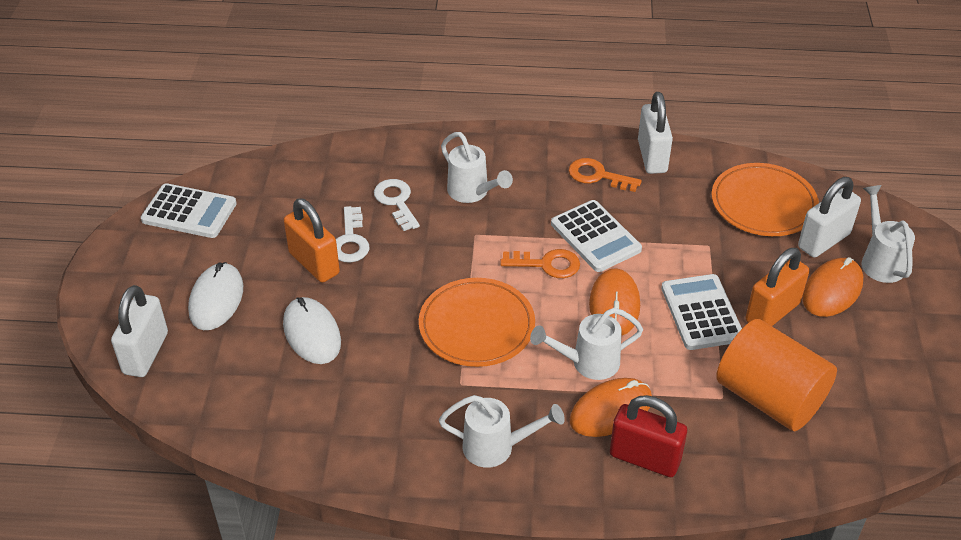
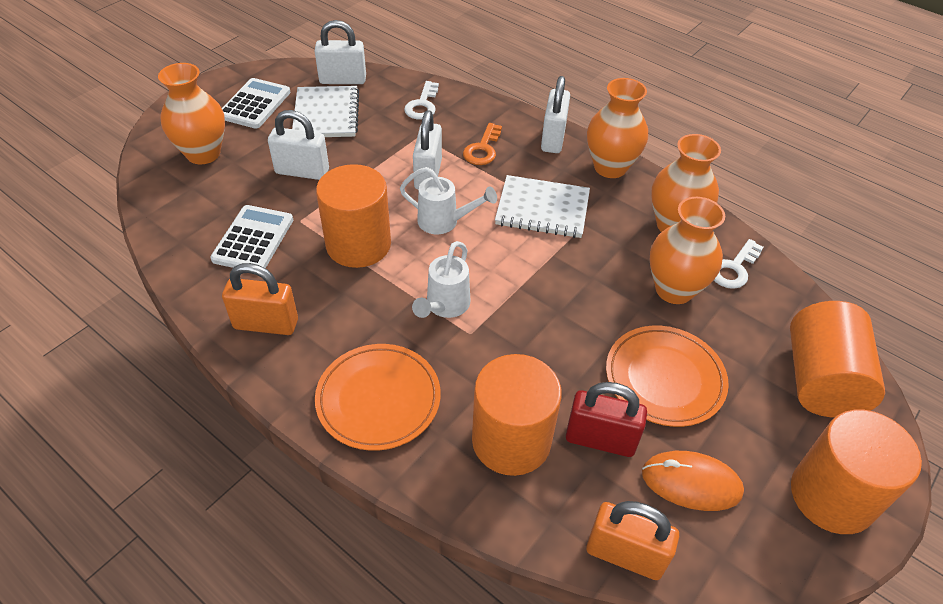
orange cylinder: 1 -> 4
orange key: 2 -> 1
orange mouse: 3 -> 1
orange vase: 0 -> 4
white calculator: 3 -> 2
white mouse: 2 -> 0
white notebook: 0 -> 2
white padlock: 3 -> 4
white watering can: 4 -> 2

